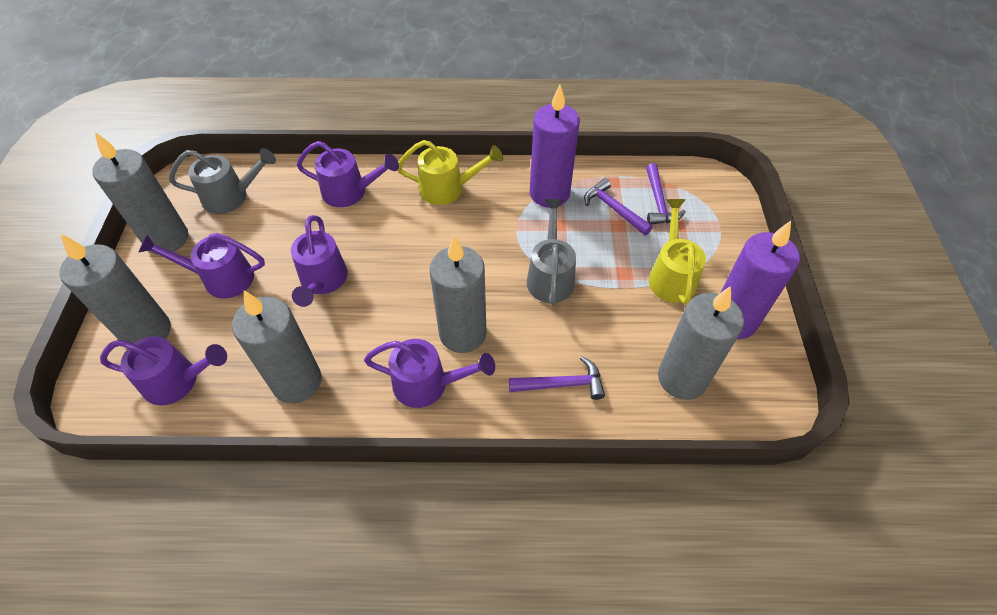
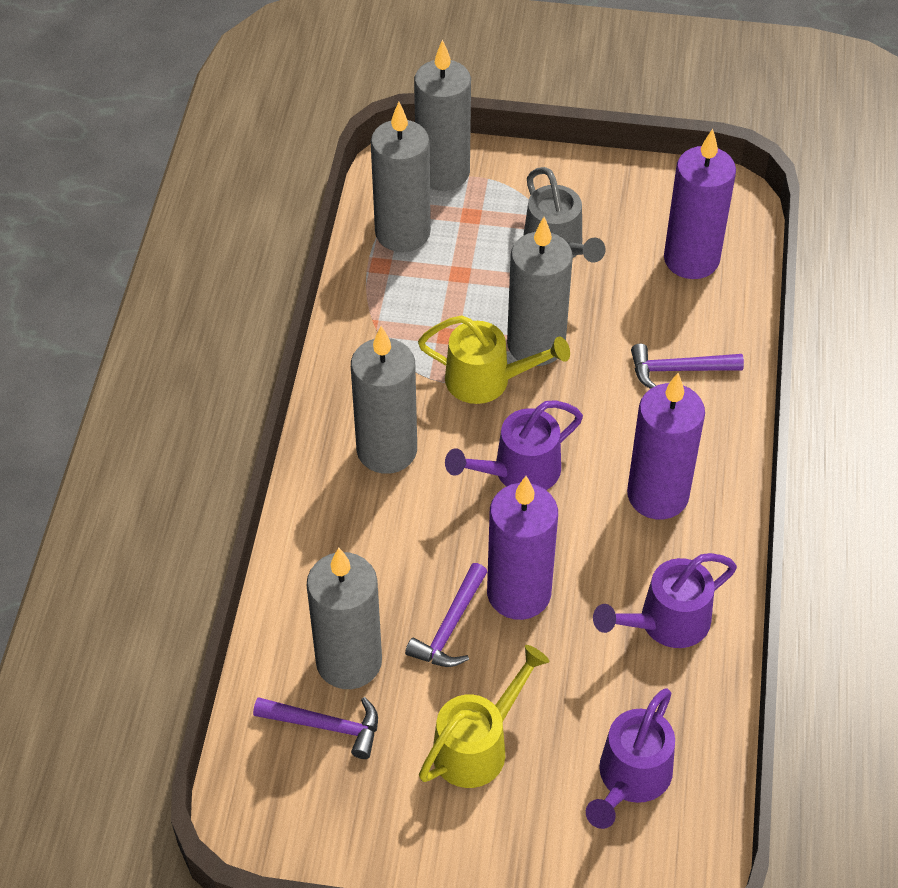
grey watering can: 2 -> 1
purple candle: 2 -> 3
purple watering can: 5 -> 3

